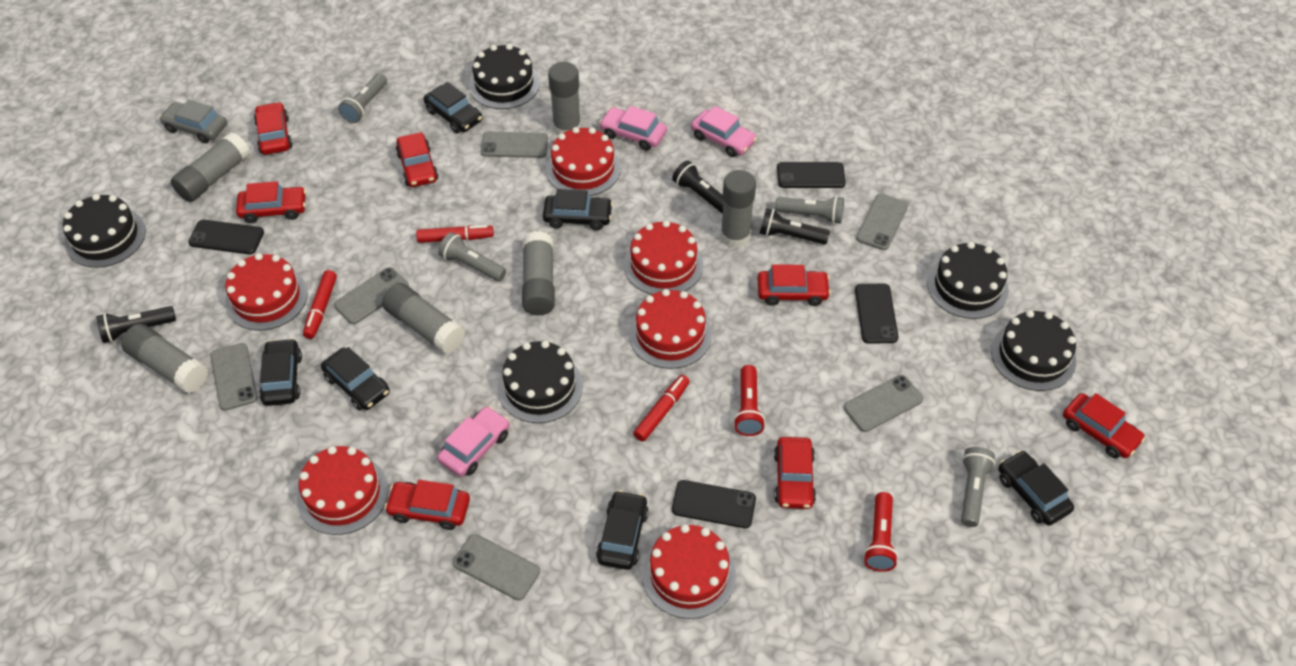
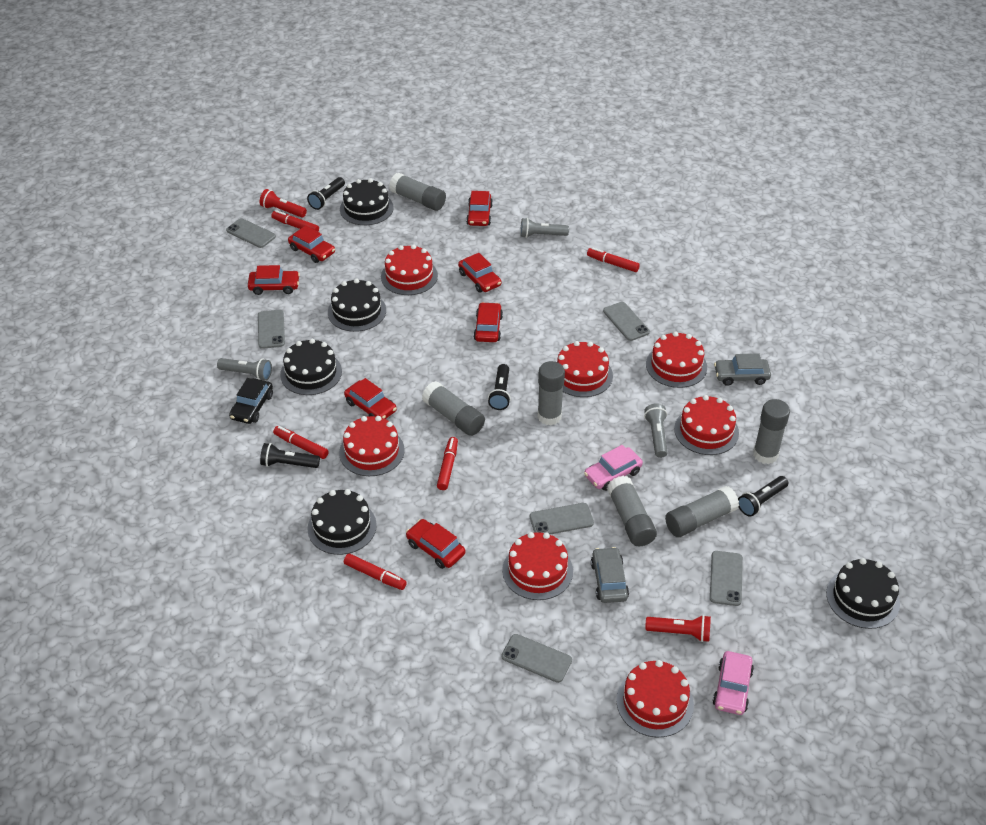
black car: 6 -> 1
black flashlight: 3 -> 4
black phone: 4 -> 0
grey car: 1 -> 2
grey flashlight: 4 -> 3
pink car: 3 -> 2
red cake: 6 -> 7
red marker: 3 -> 5

